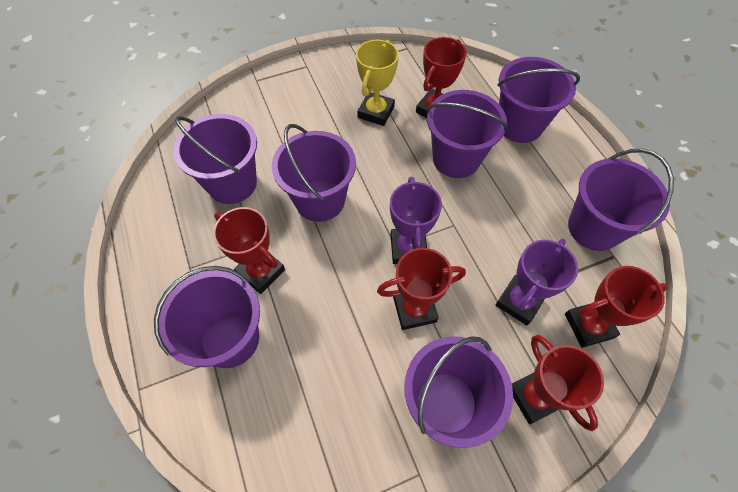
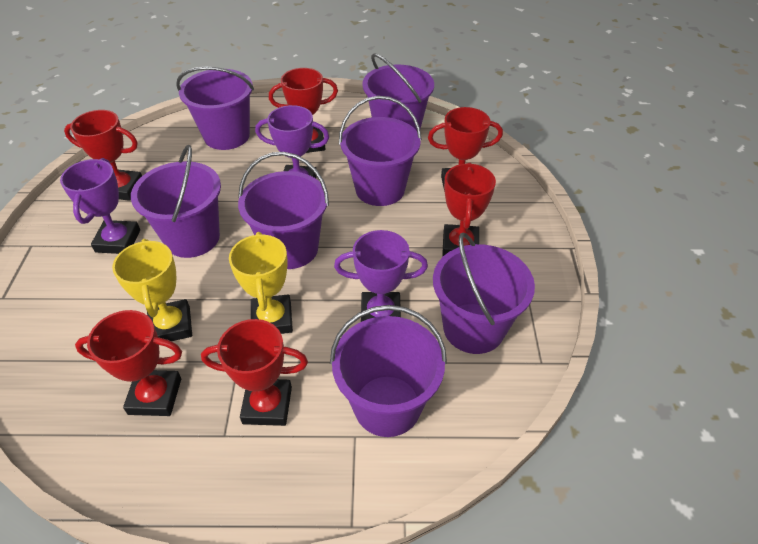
purple trophy: 2 -> 3
red trophy: 5 -> 6
yellow trophy: 1 -> 2

